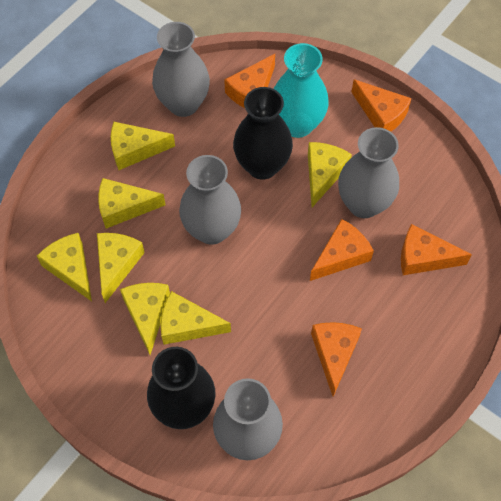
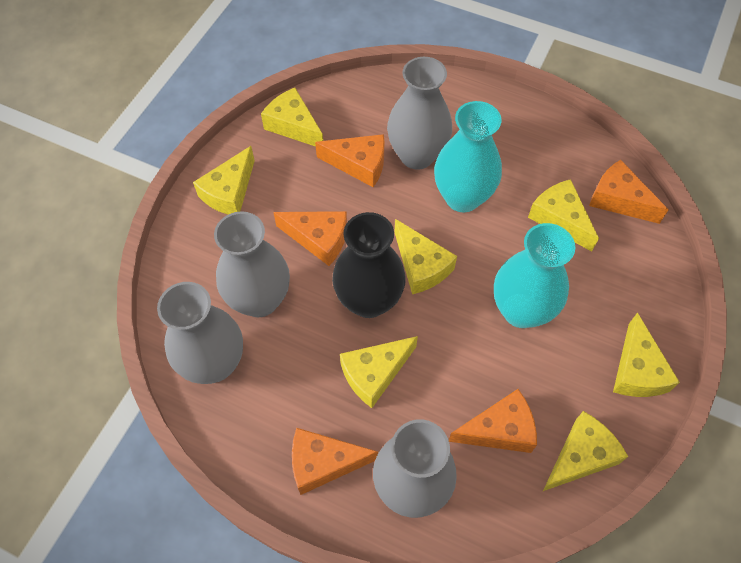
black vase: 2 -> 1
turquoise vase: 1 -> 2

